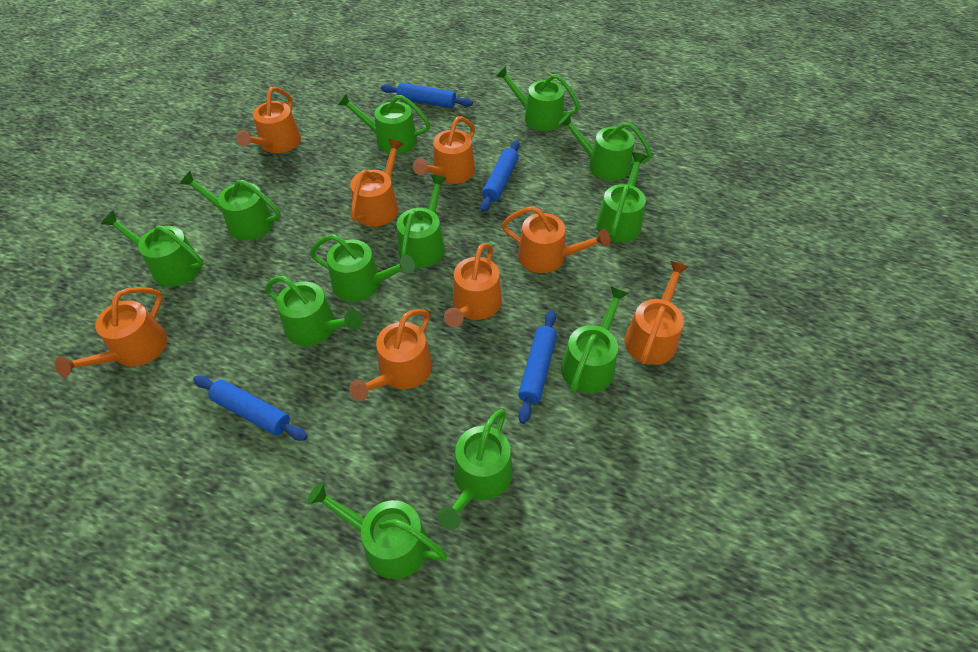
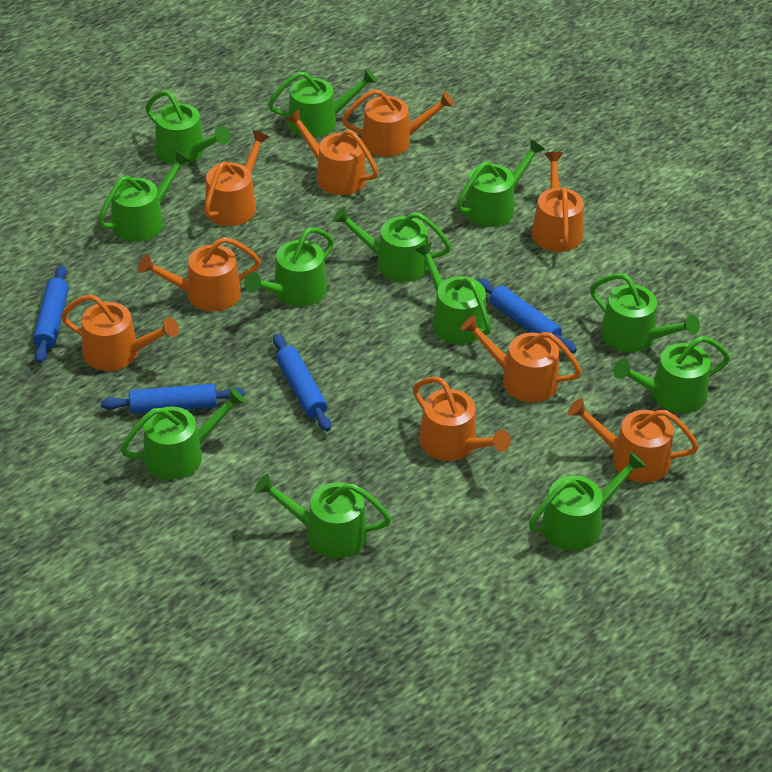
orange watering can: 8 -> 9

